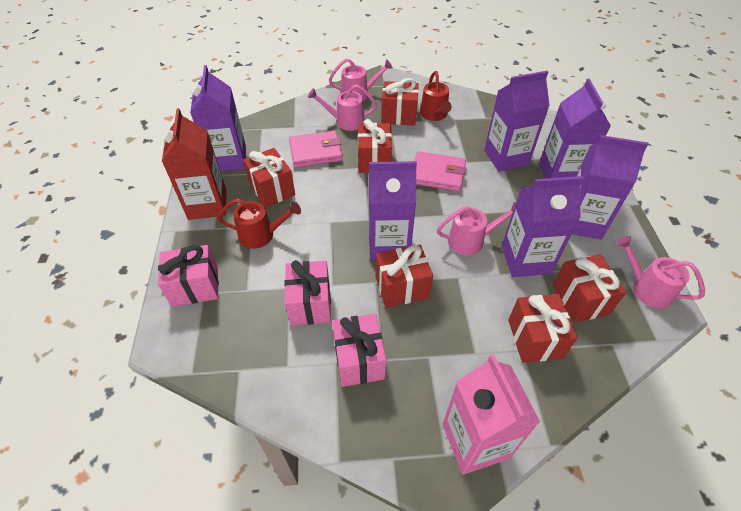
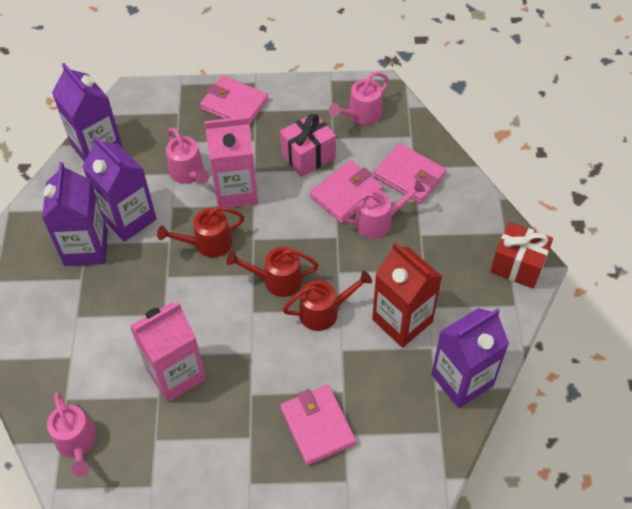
pink carton: 1 -> 2
pink gift: 3 -> 1
pink wallet: 2 -> 4
purple carton: 6 -> 4
red gift: 6 -> 1
red watering can: 2 -> 3

